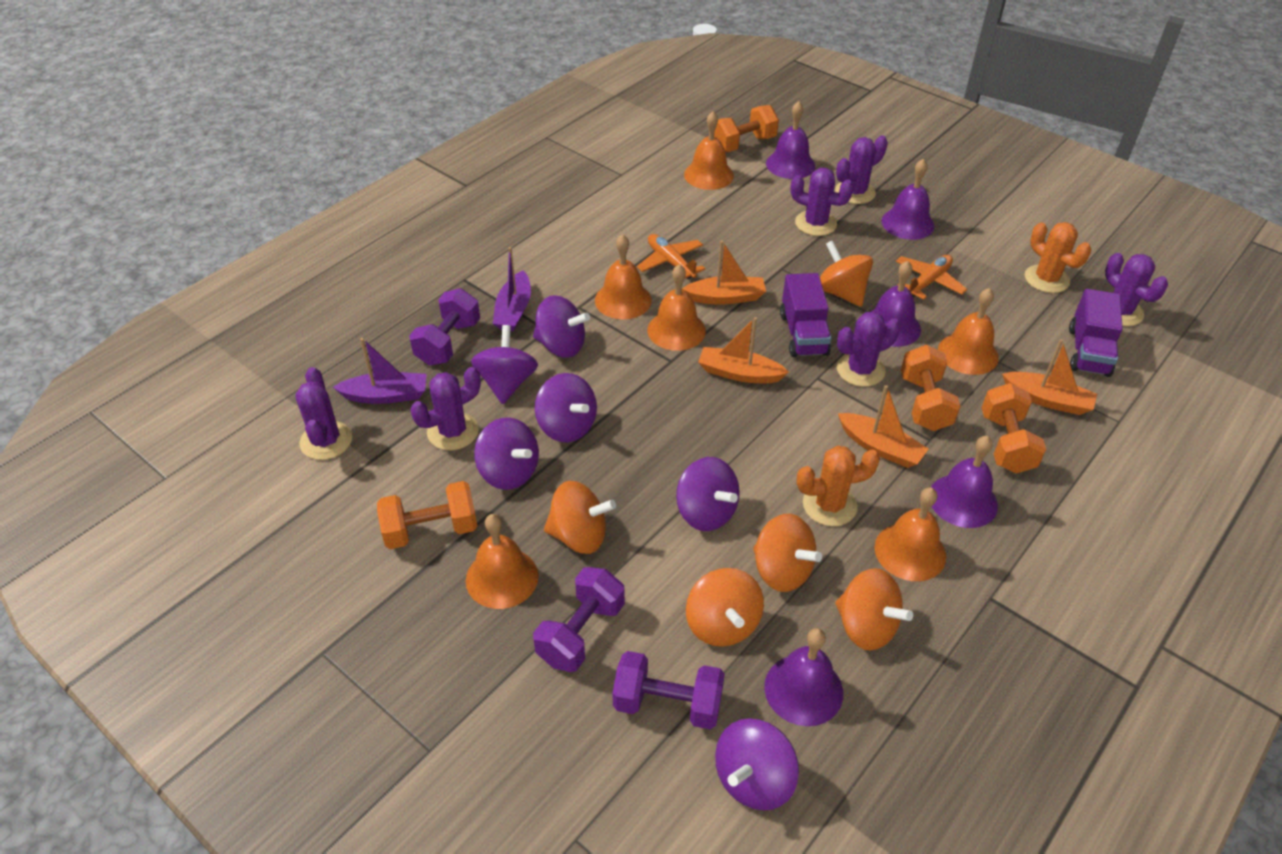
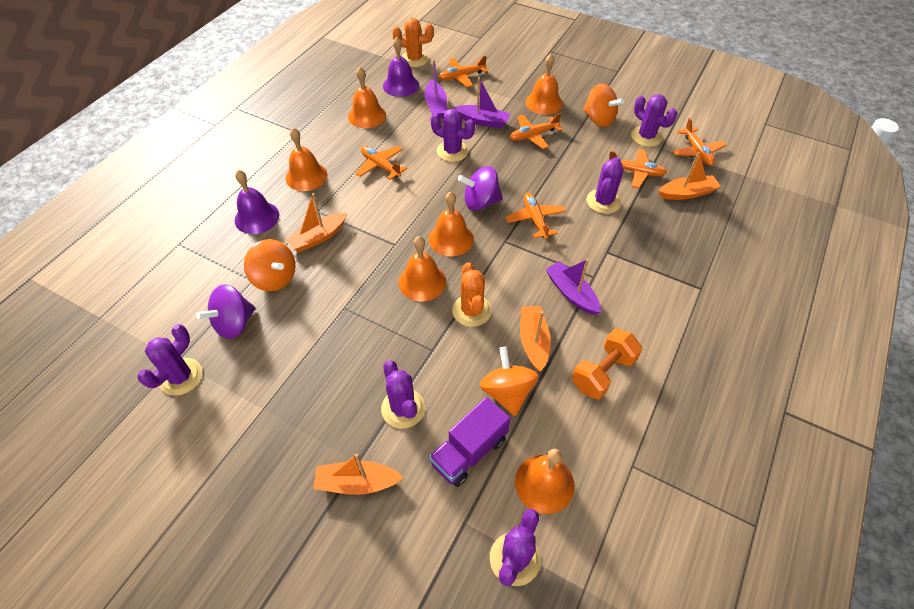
orange dumbbell: 4 -> 1
orange plane: 2 -> 6
orange spinning top: 5 -> 3
purple bell: 5 -> 2
purple boat: 2 -> 3
purple dumbbell: 3 -> 0
purple spinning top: 6 -> 2
purple truck: 2 -> 1

